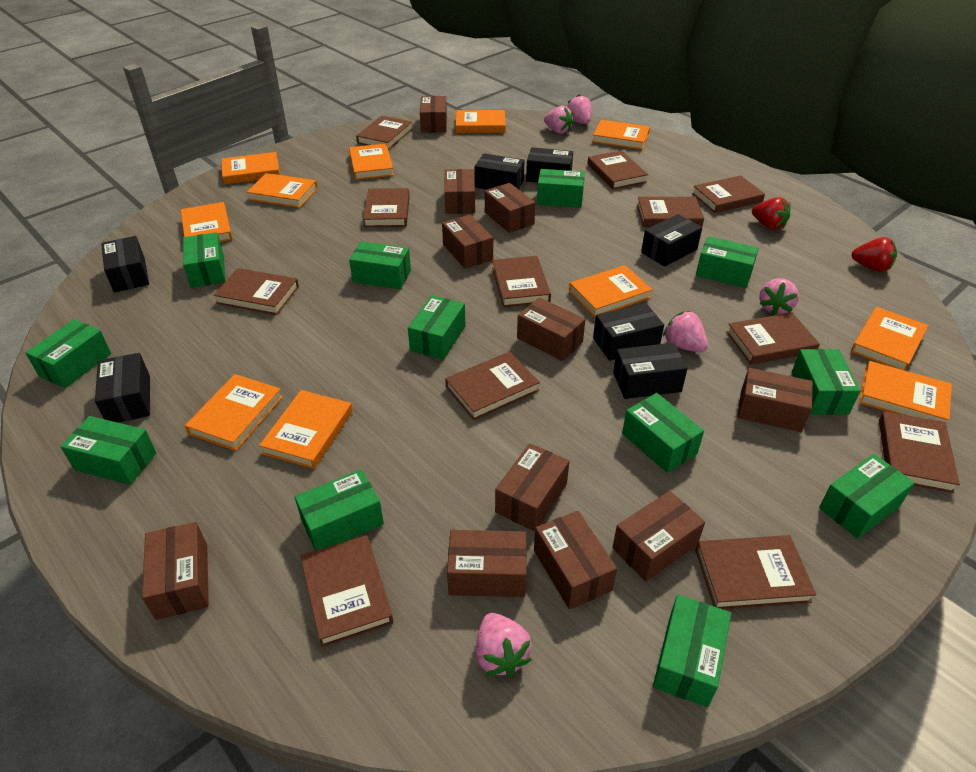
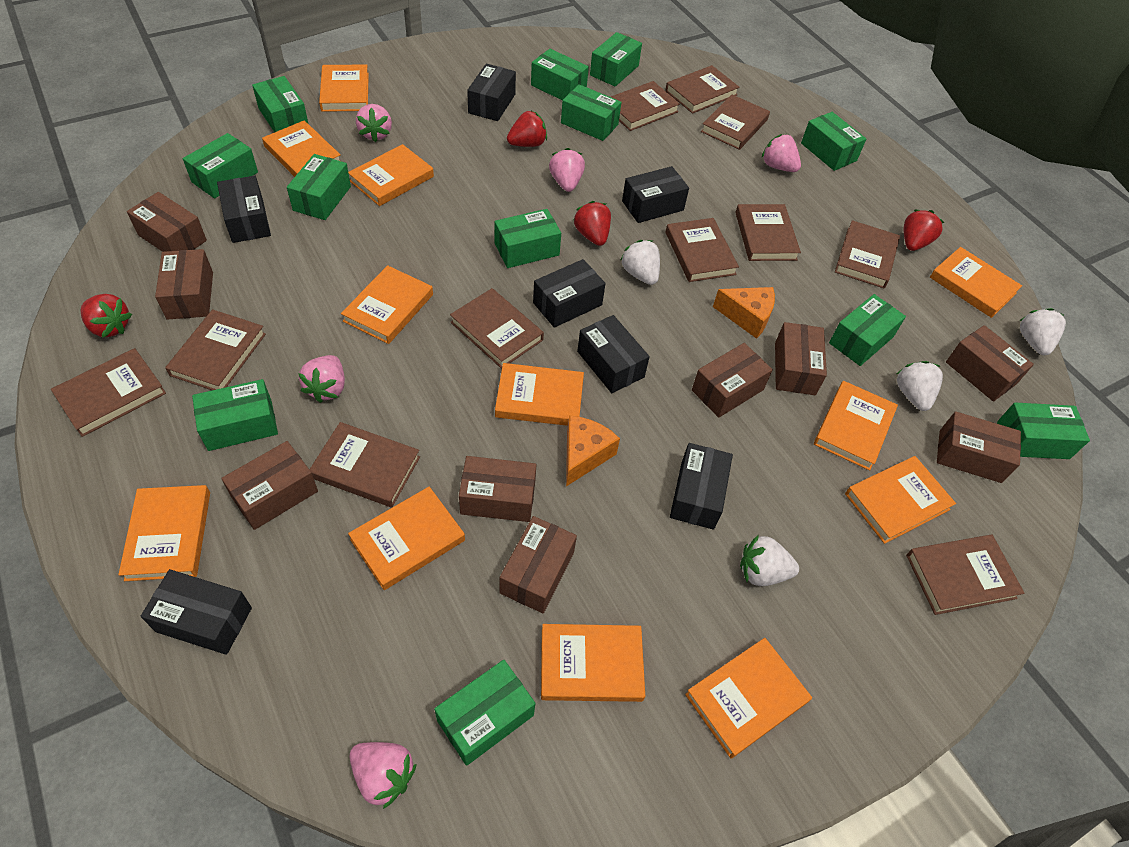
brown book: 12 -> 11
brown box: 11 -> 9
orange book: 11 -> 12
orange cheese: 0 -> 2
red strawberry: 2 -> 4
white strawberry: 0 -> 4

